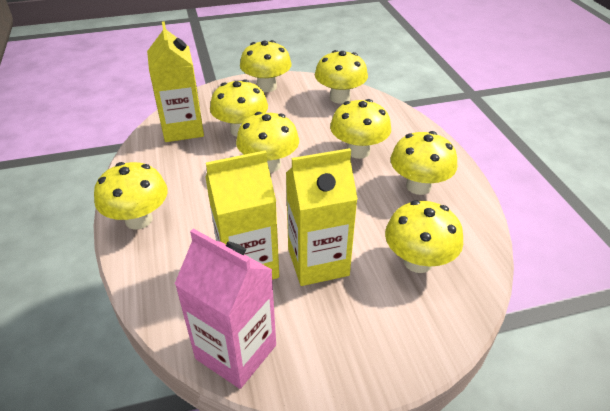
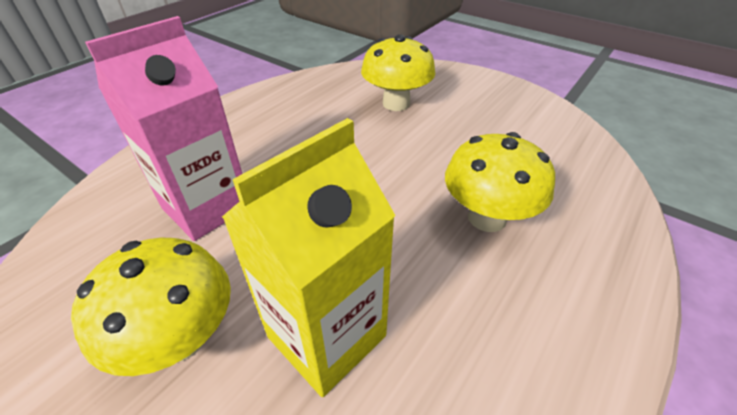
yellow carton: 3 -> 1
yellow mushroom: 8 -> 3

